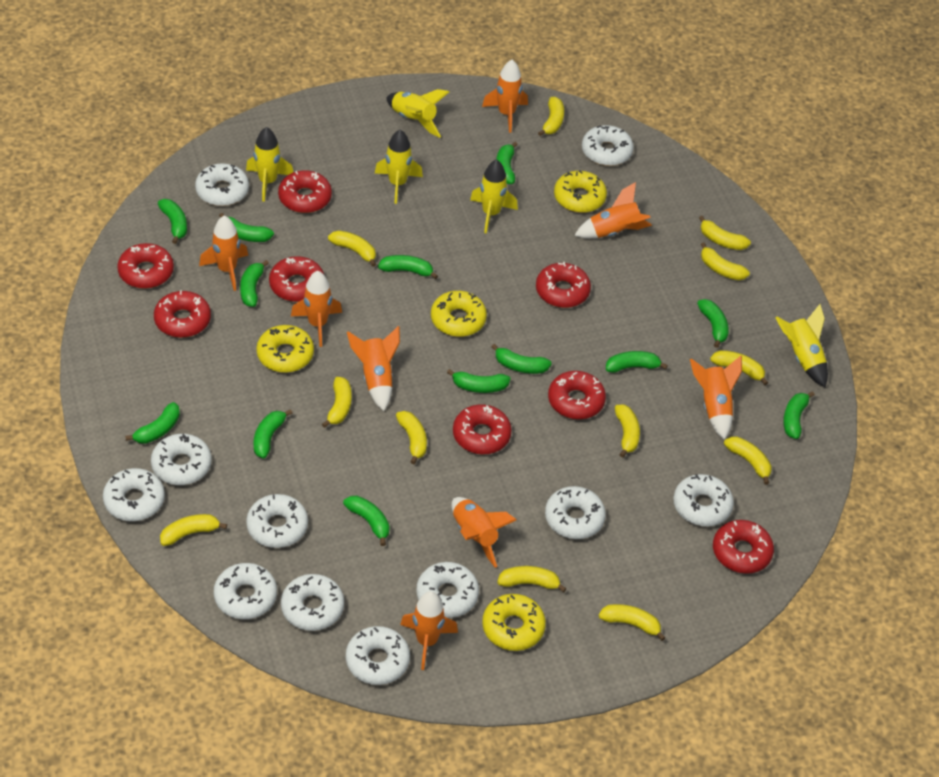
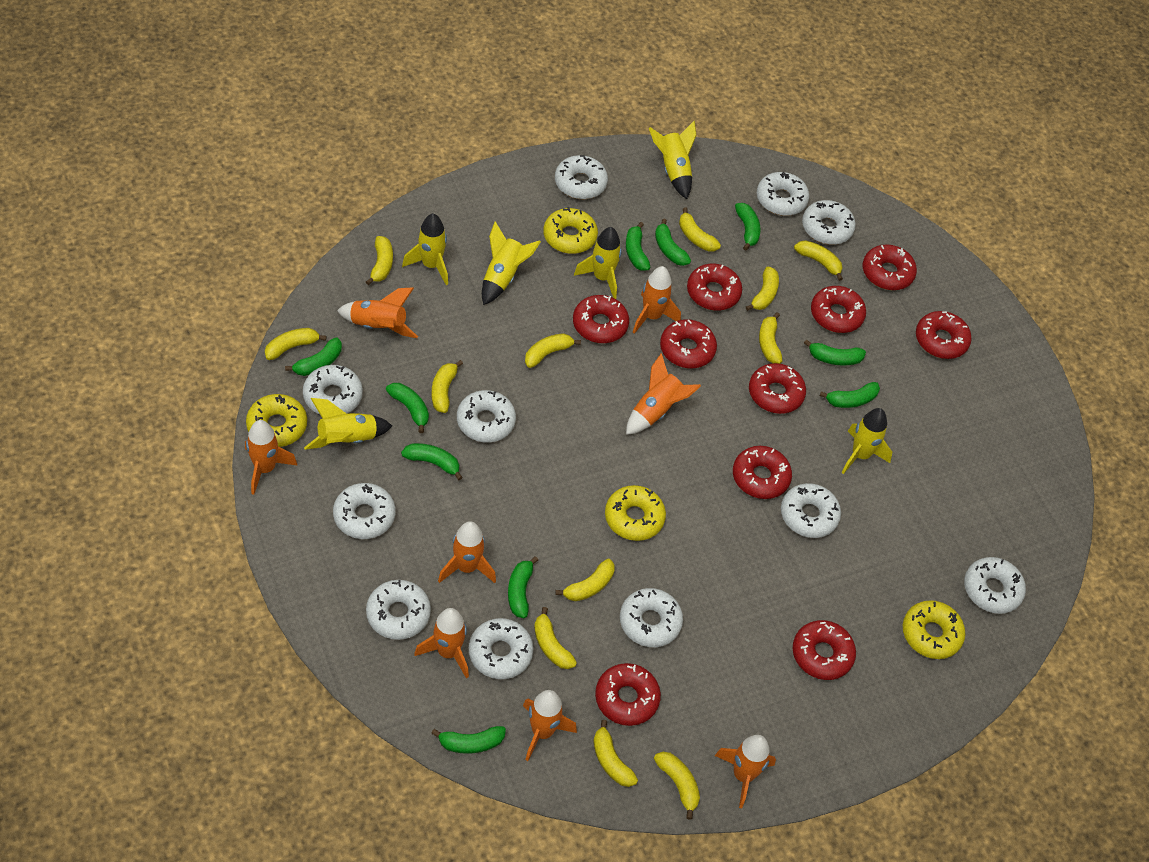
green banana: 13 -> 10
red donut: 8 -> 10
yellow rocket: 5 -> 6

